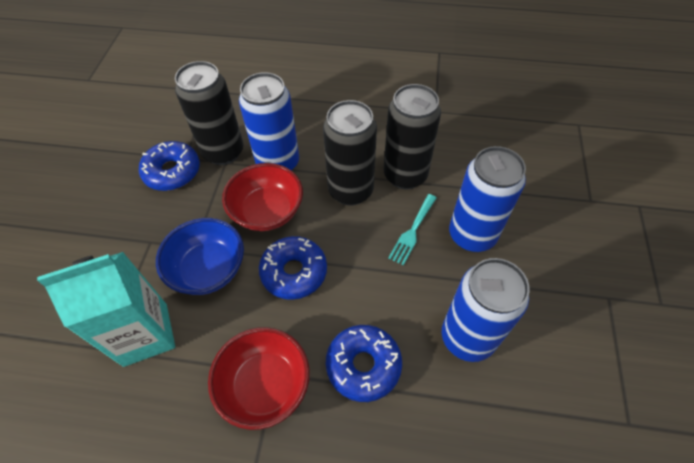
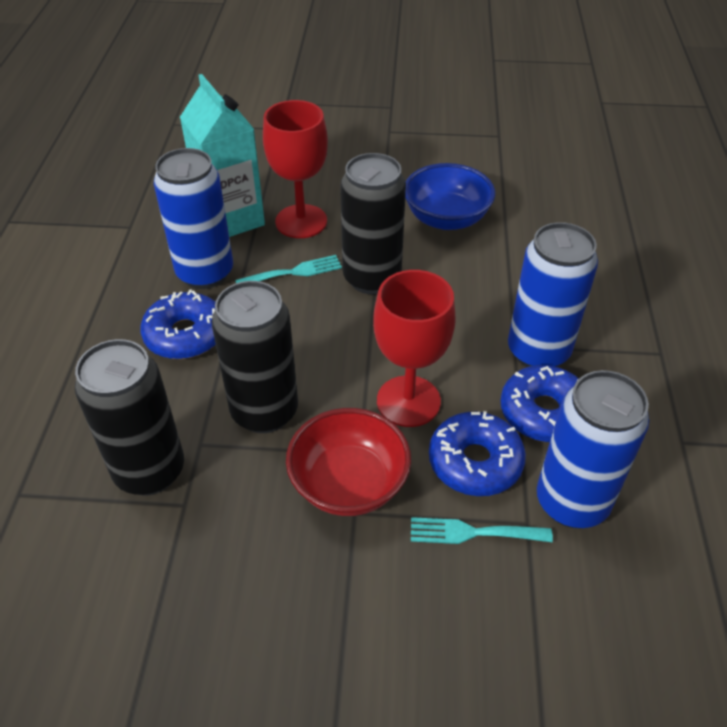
red bowl: 2 -> 1
red goblet: 0 -> 2
turquoise fork: 1 -> 2

